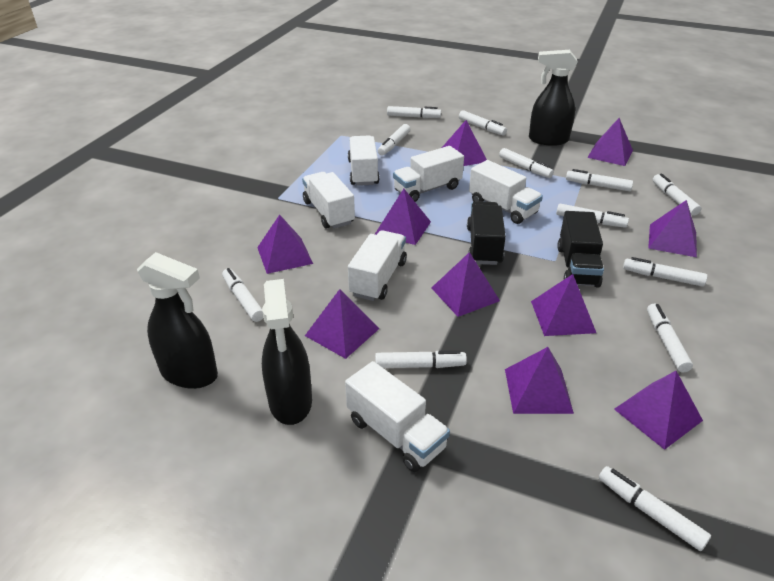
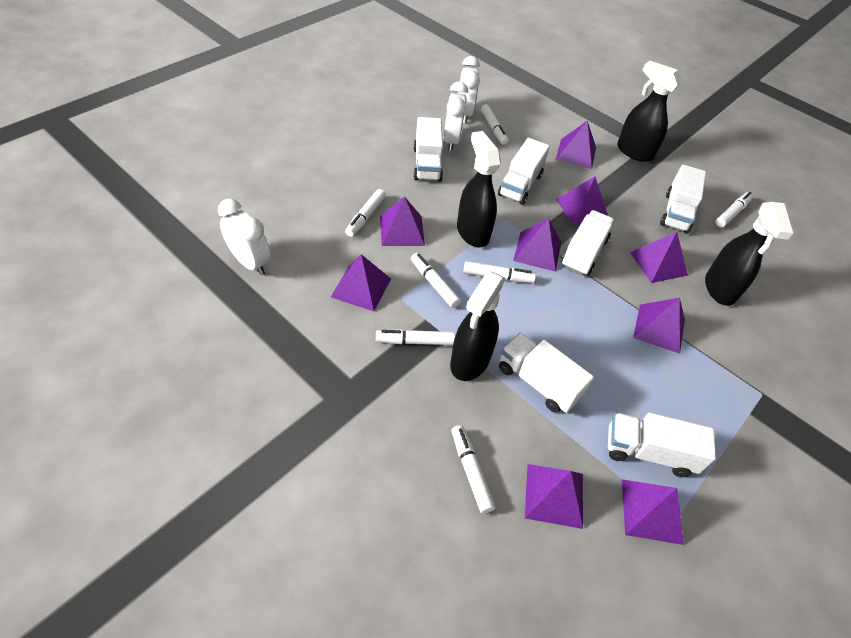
black spray bottle: 3 -> 4
black truck: 2 -> 0
purple pyramid: 10 -> 9
white clock: 0 -> 3
white marker: 12 -> 7

